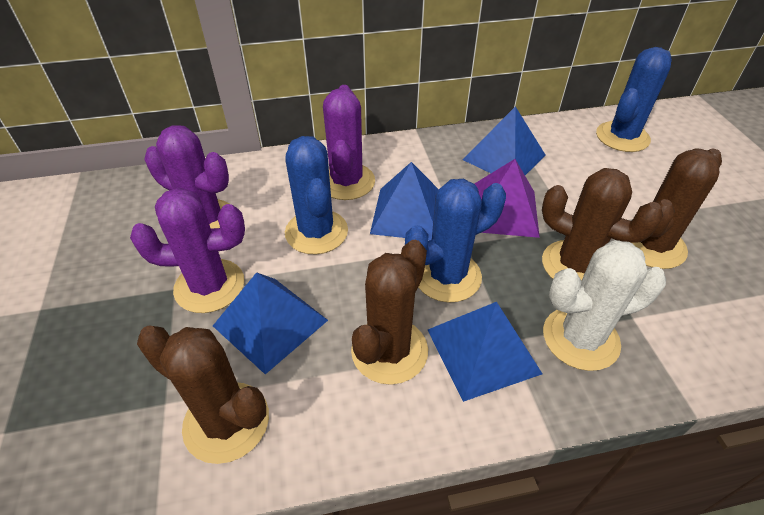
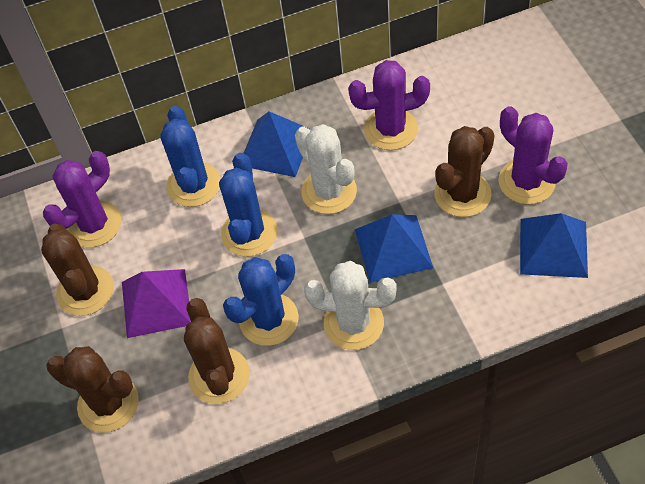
blue pyramid: 4 -> 3
white cactus: 1 -> 2

